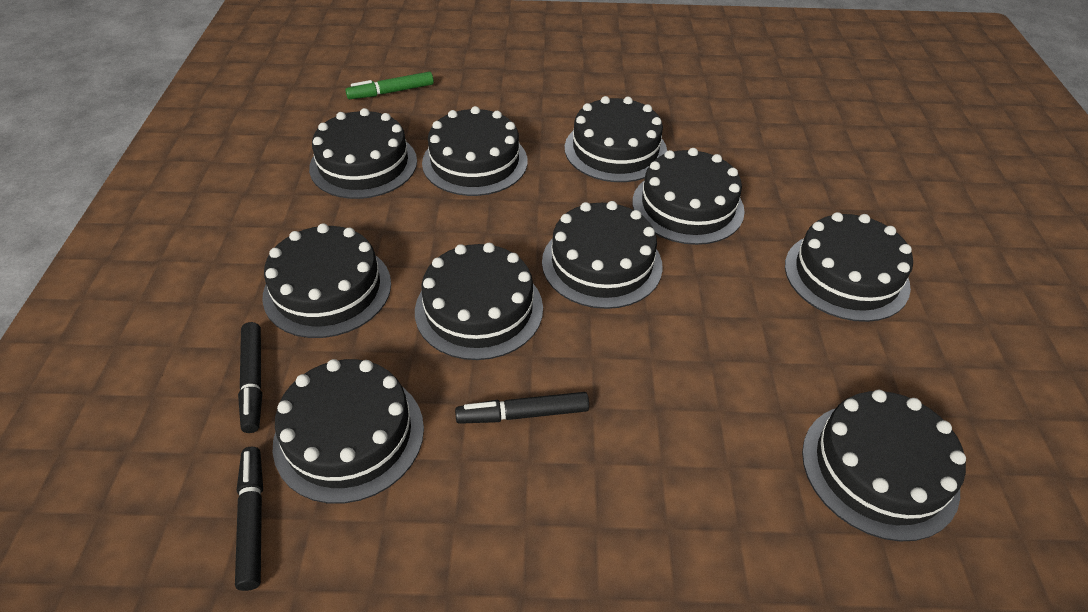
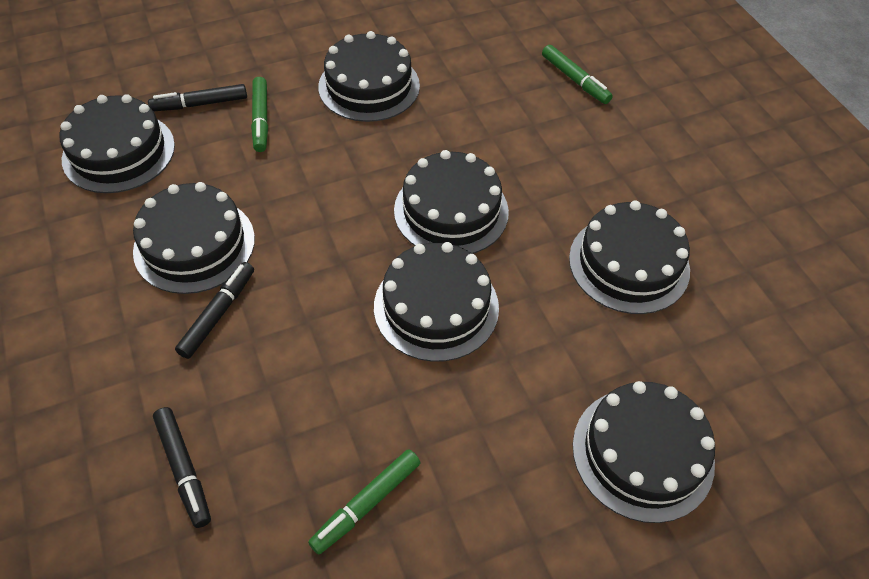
black cake: 10 -> 7
green marker: 1 -> 3

